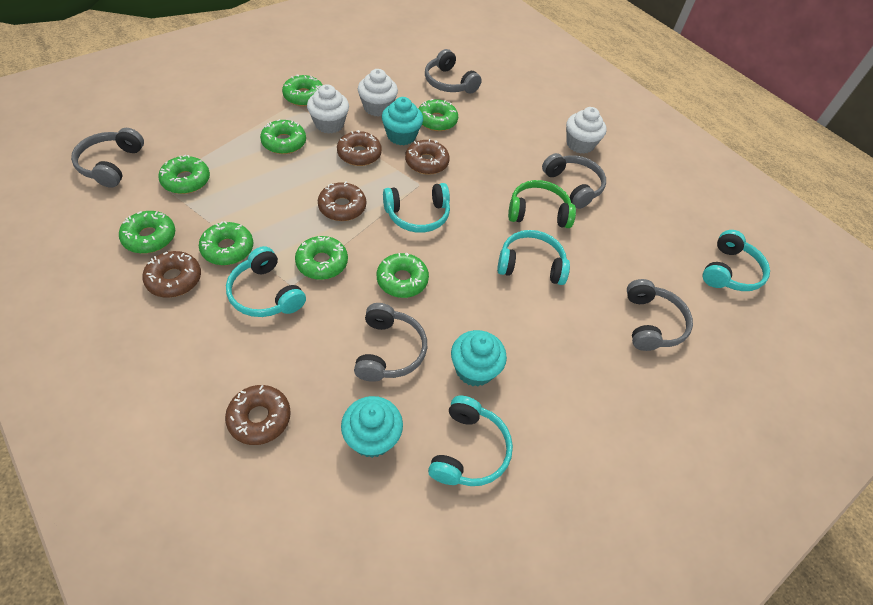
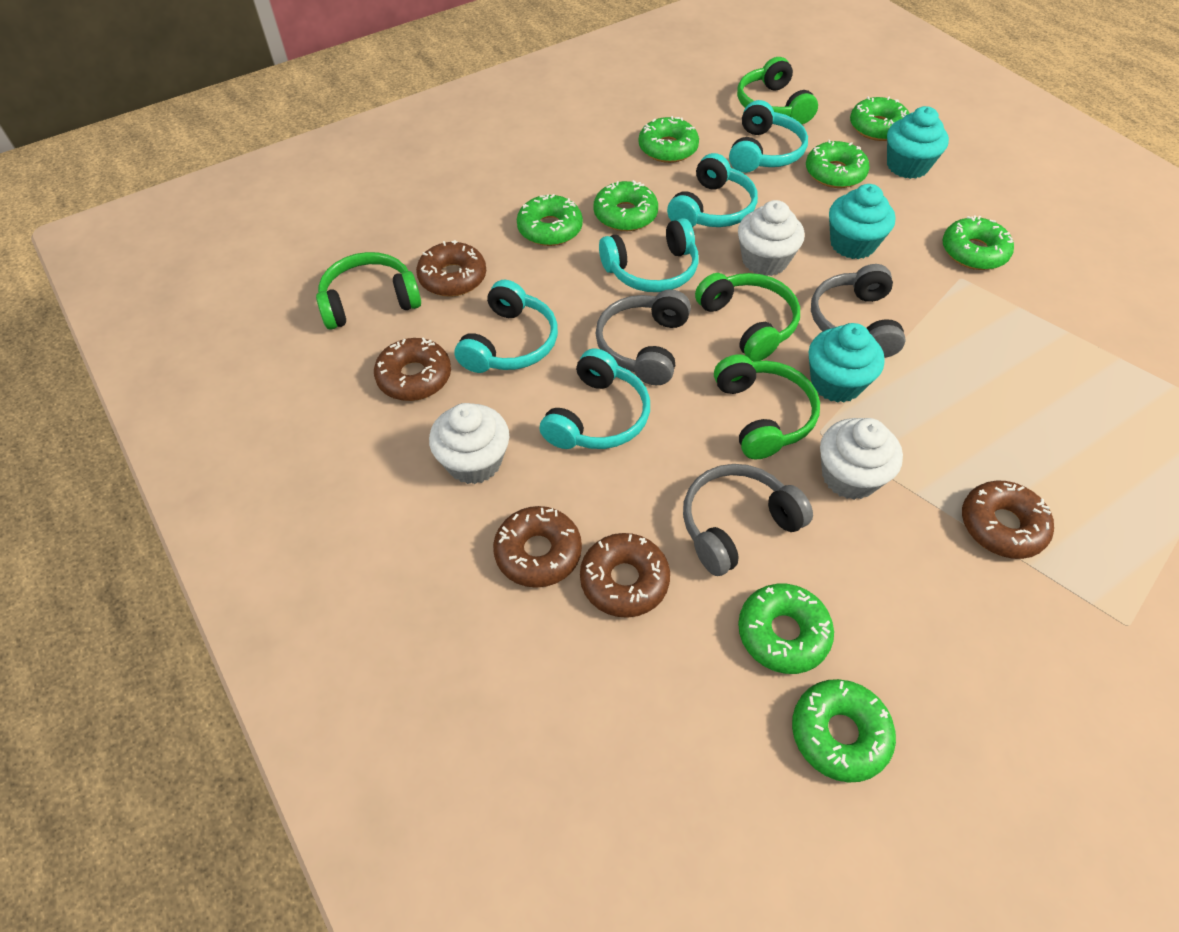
green headphones: 1 -> 4
grey headphones: 5 -> 3

